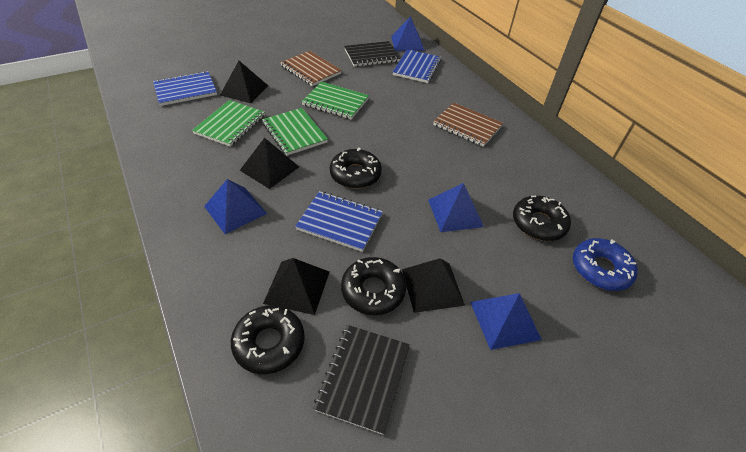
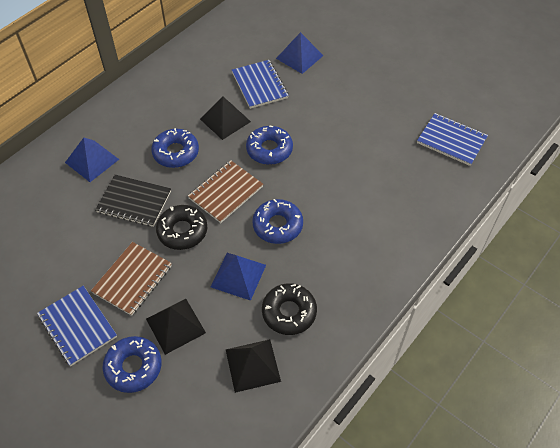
black donut: 4 -> 2
black notebook: 2 -> 1
black pyramid: 4 -> 3
blue donut: 1 -> 4
blue pyramid: 4 -> 3
green notebook: 3 -> 0

